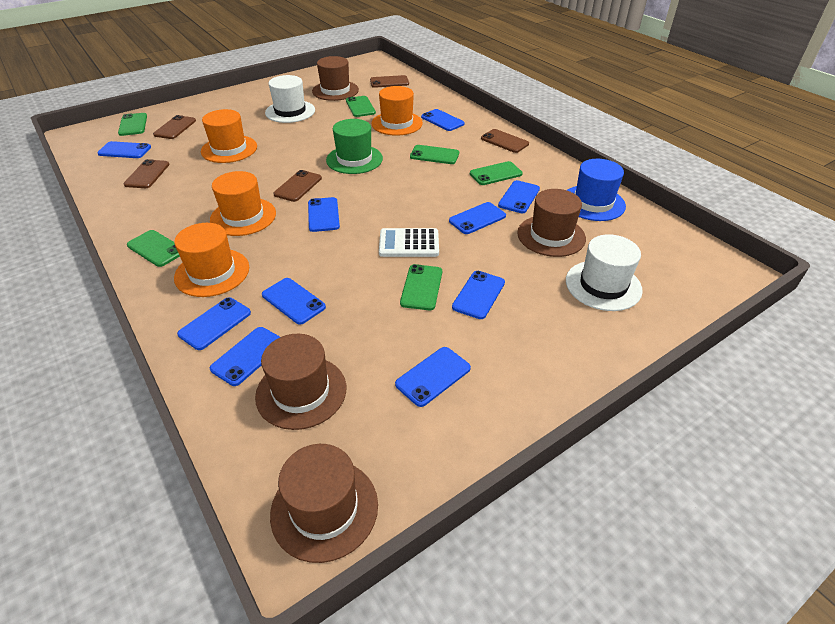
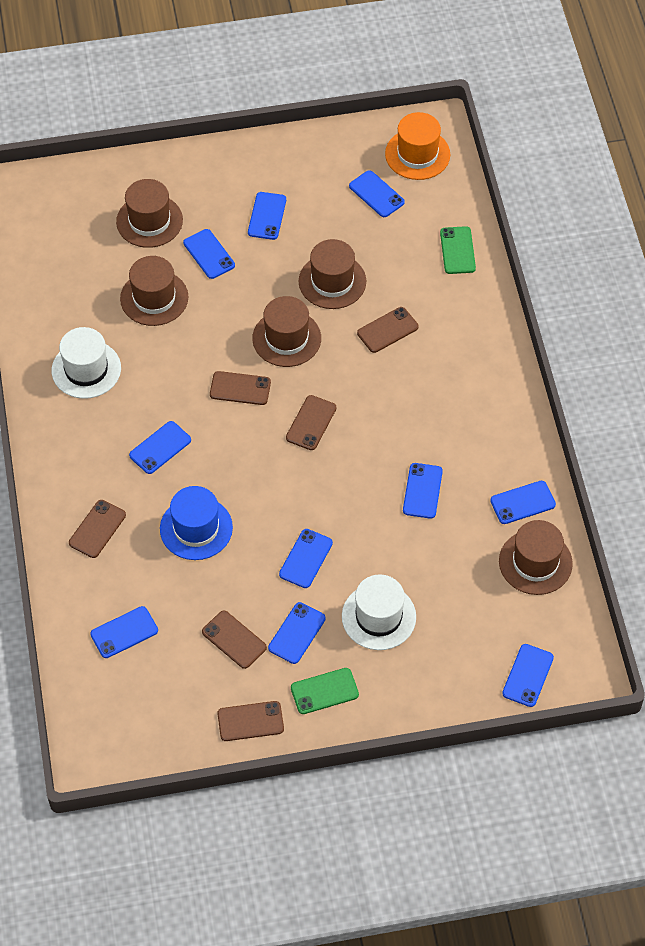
brown hat: 4 -> 5
brown phone: 5 -> 6
green hat: 1 -> 0
green phone: 6 -> 2
orange hat: 4 -> 1
white calculator: 1 -> 0

